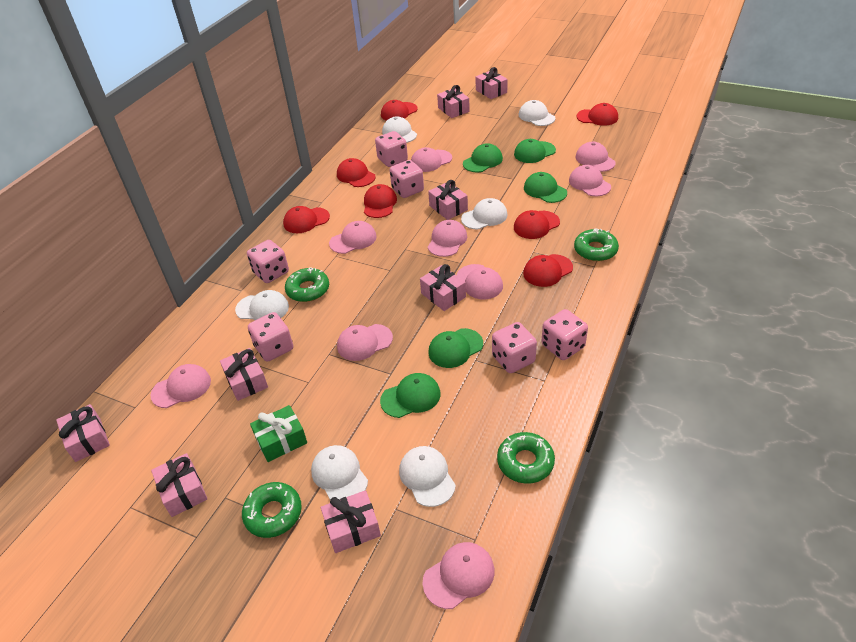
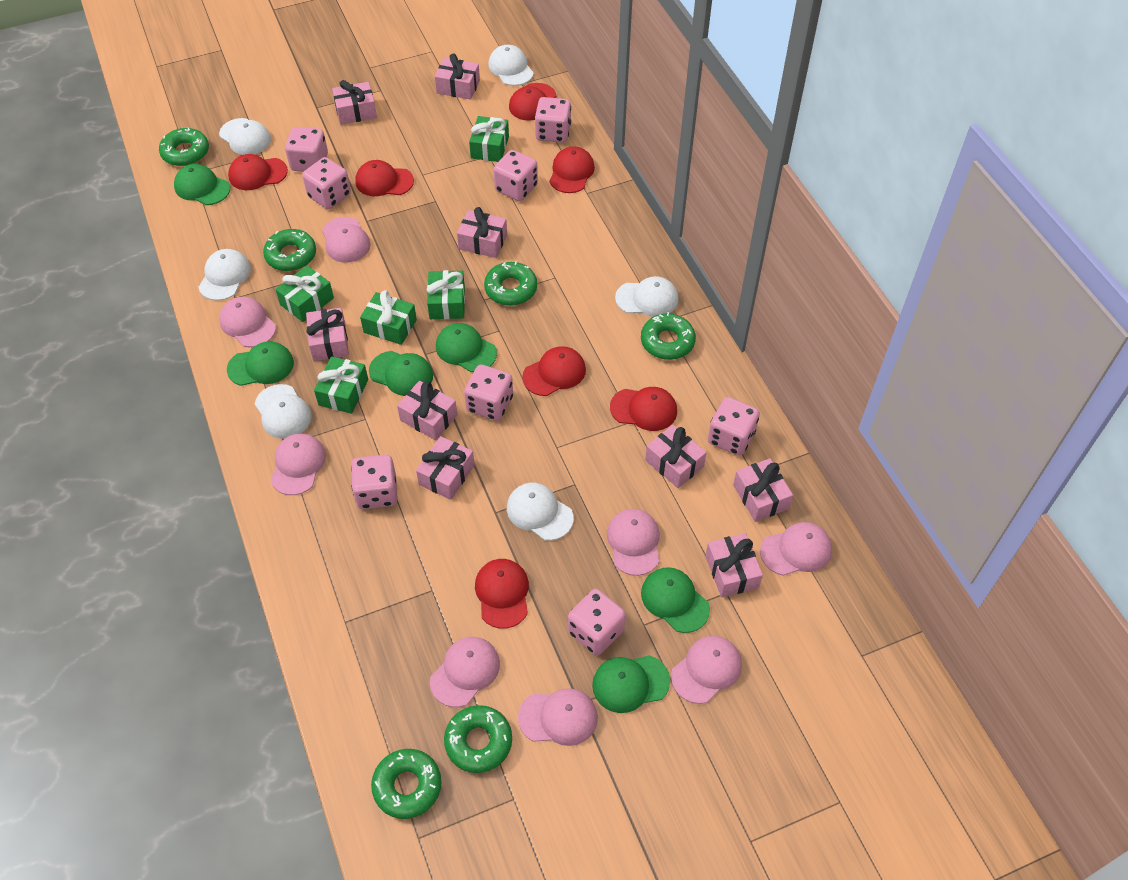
green cap: 5 -> 6
green donut: 4 -> 6
green gift: 1 -> 5
pink cap: 9 -> 8
pink dice: 6 -> 8
pink gift: 8 -> 9

